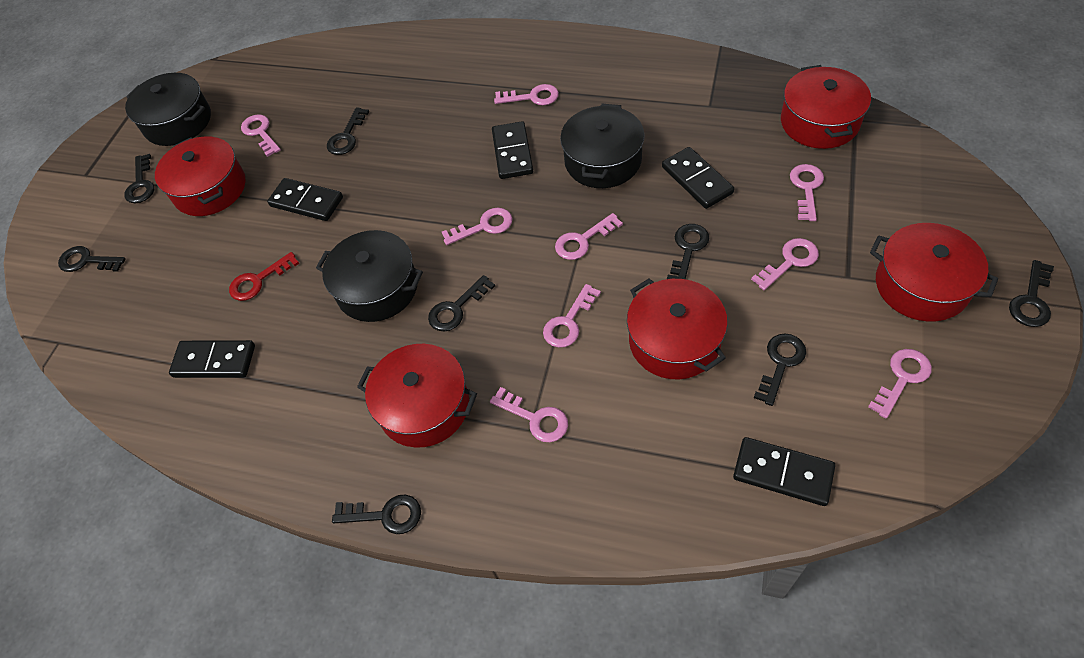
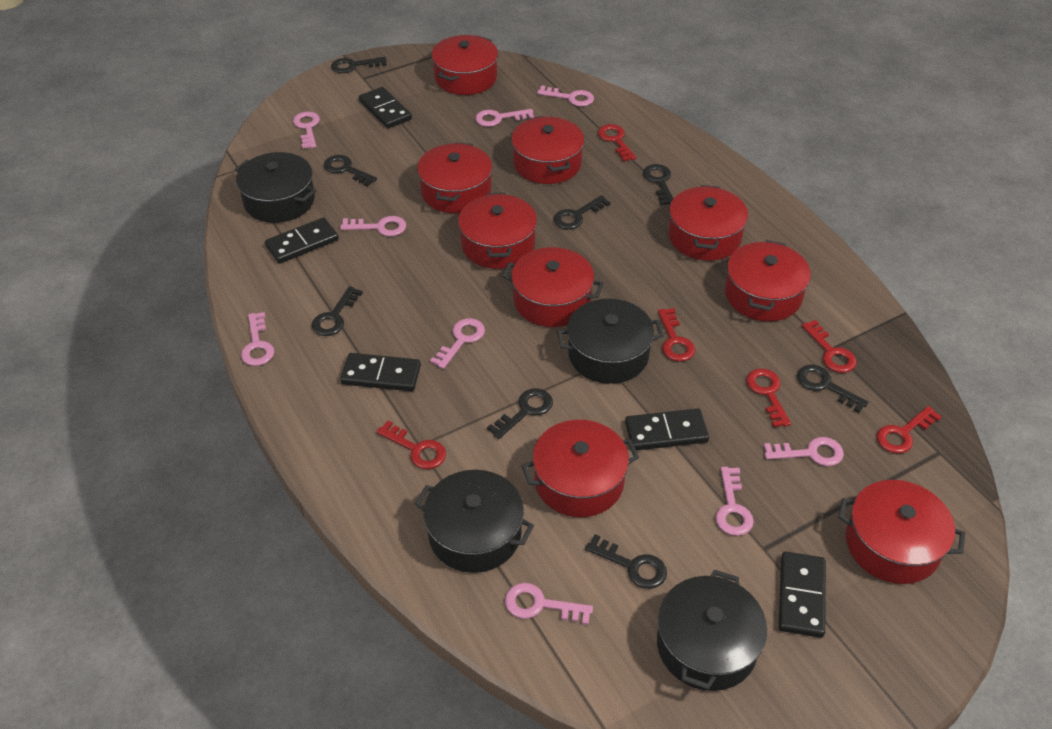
black pot: 3 -> 4
red key: 1 -> 6
red pot: 5 -> 9

